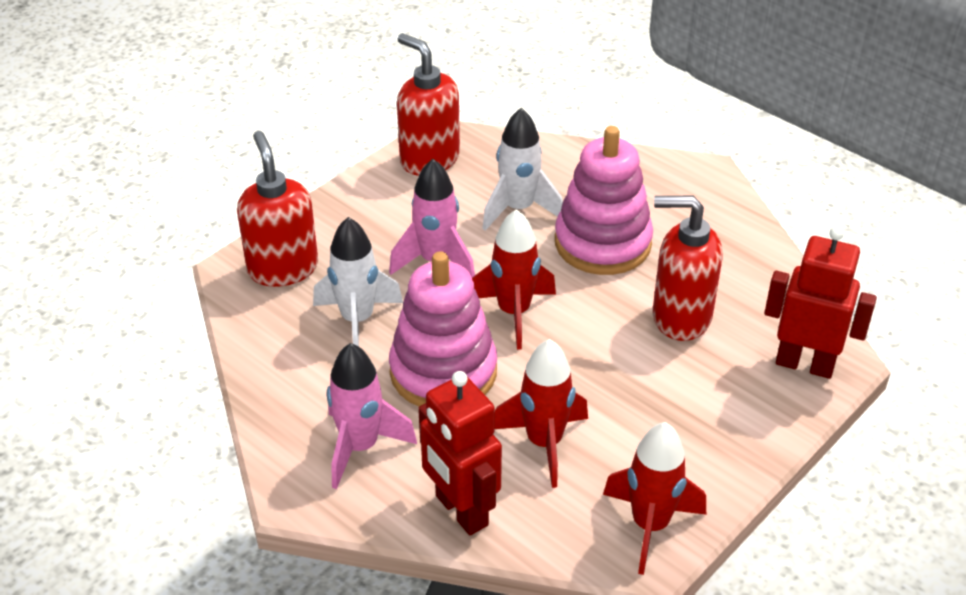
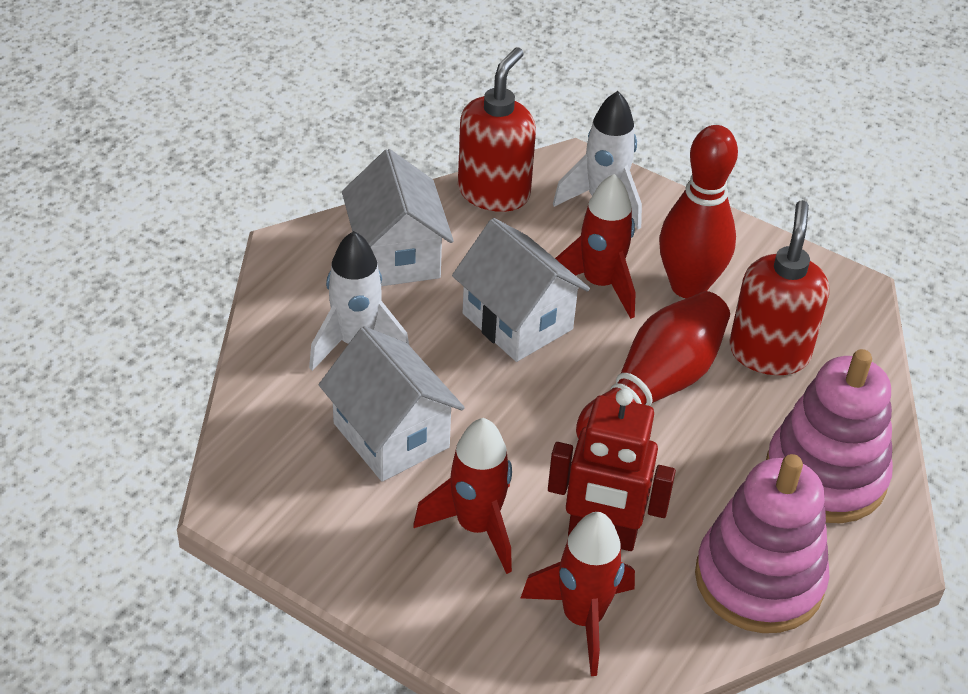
pink rocket: 2 -> 0
red bowling pin: 0 -> 2
red robot: 2 -> 1
red soap dispenser: 3 -> 2
white house: 0 -> 3

